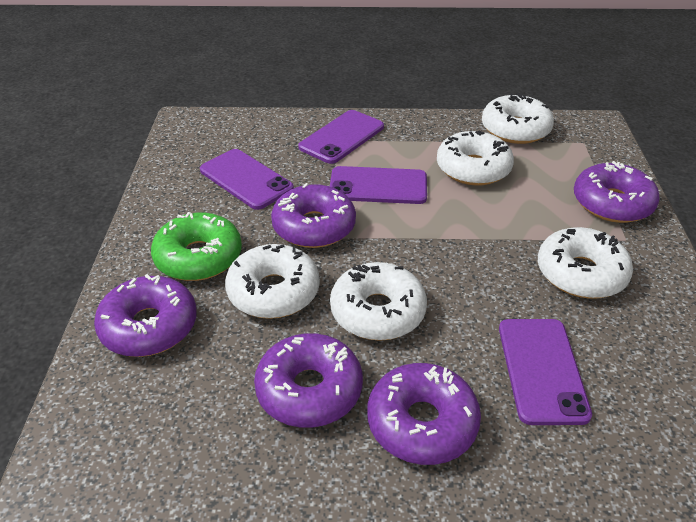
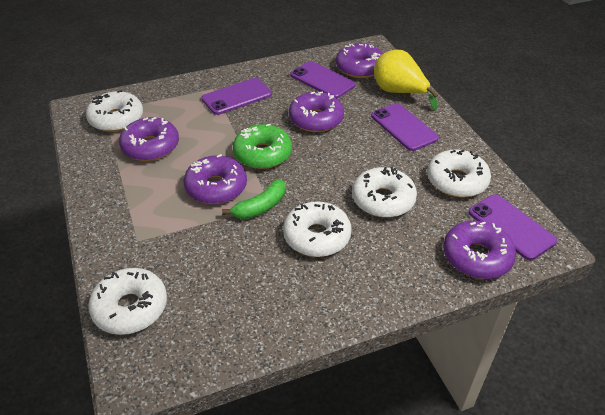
green banana: 0 -> 1
yellow pear: 0 -> 1

